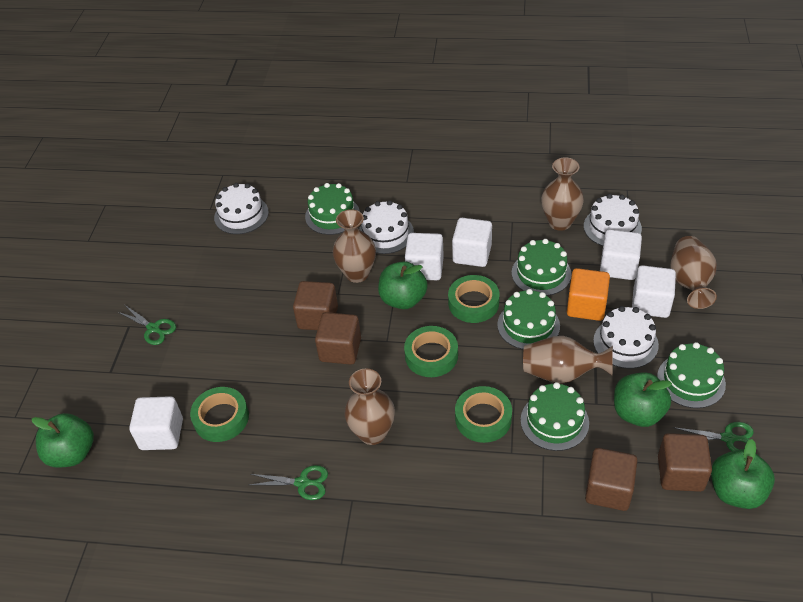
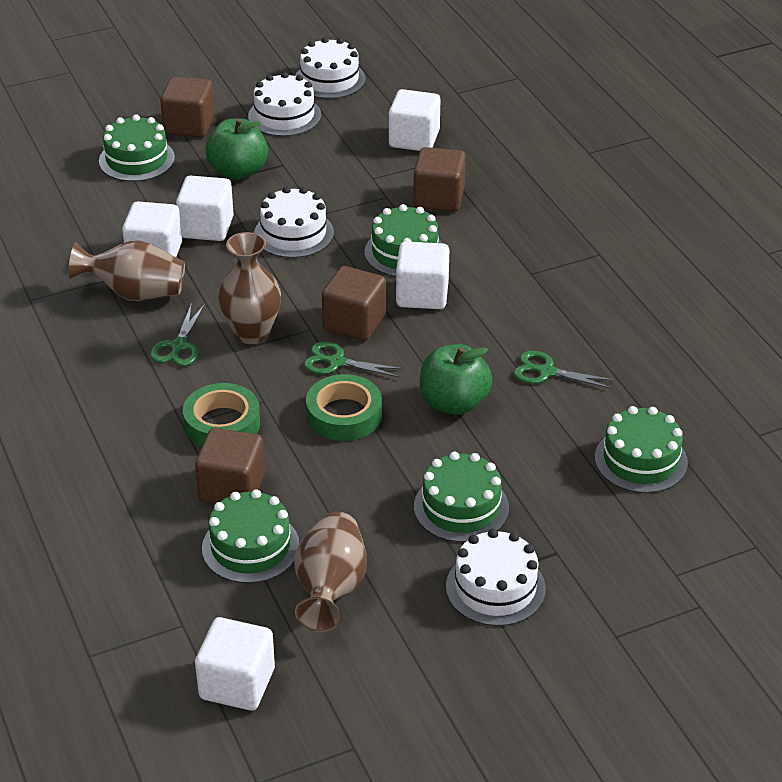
brown vase: 5 -> 3
green apple: 4 -> 2
green tape: 4 -> 2
orange cube: 1 -> 0

